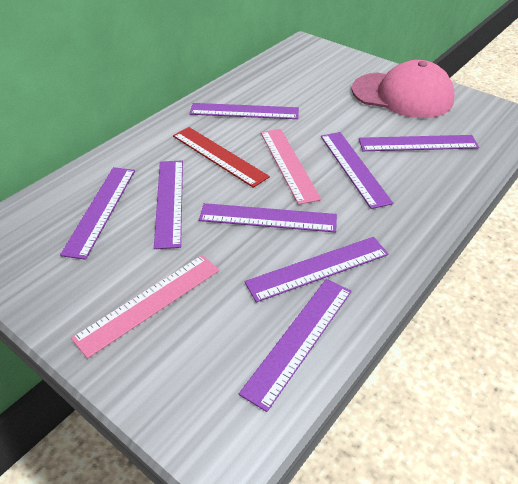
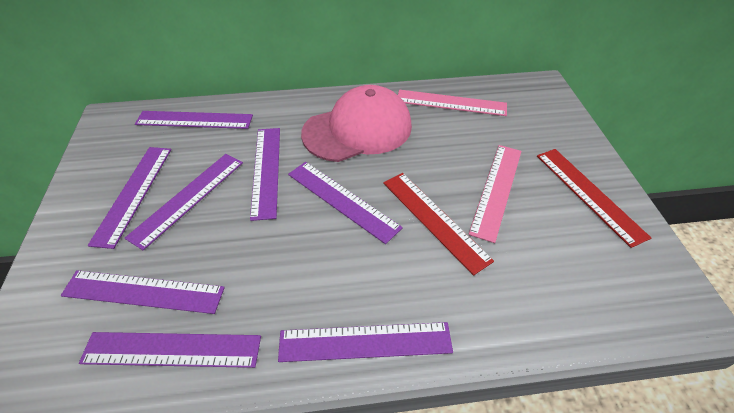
red ruler: 1 -> 2

